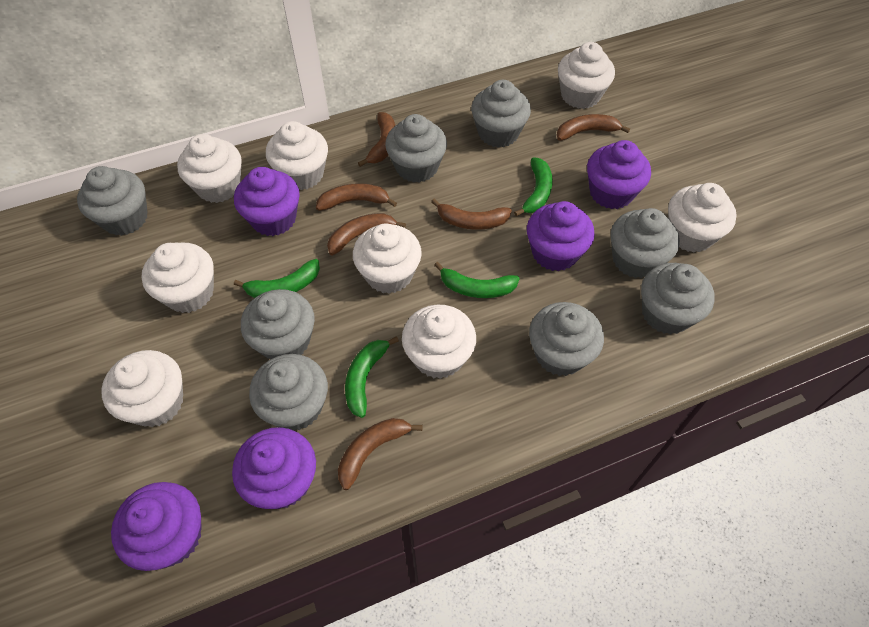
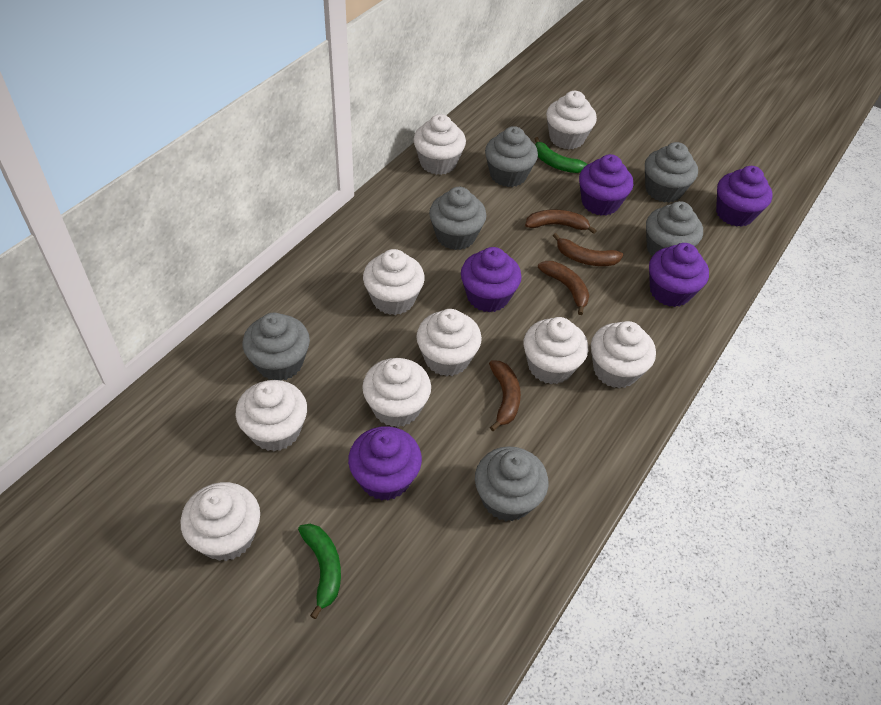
brown banana: 6 -> 4
green banana: 4 -> 2
grey cupcake: 8 -> 6
white cupcake: 8 -> 9

